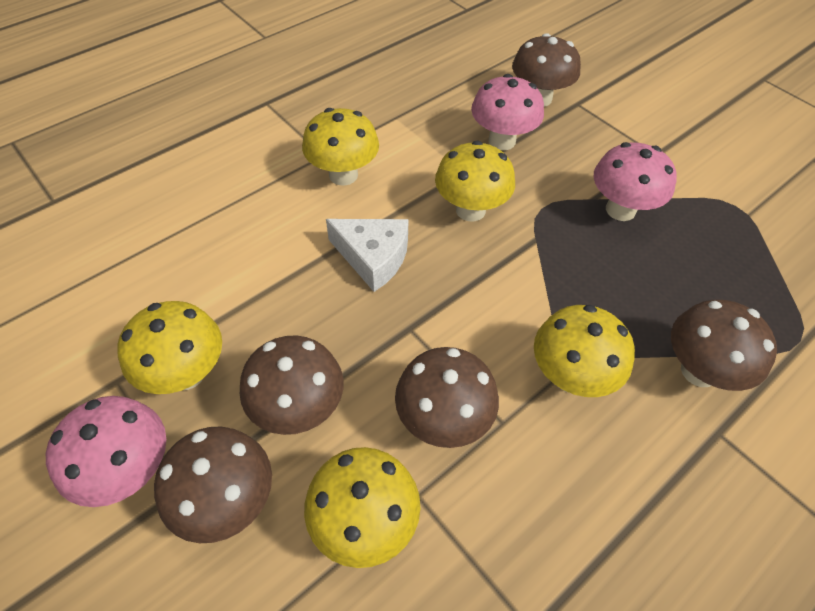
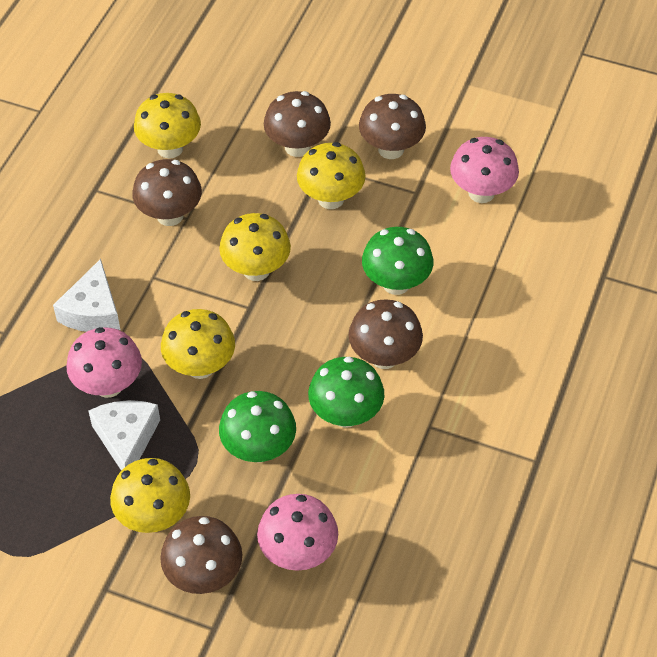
green mushroom: 0 -> 3
white cheese: 1 -> 2

